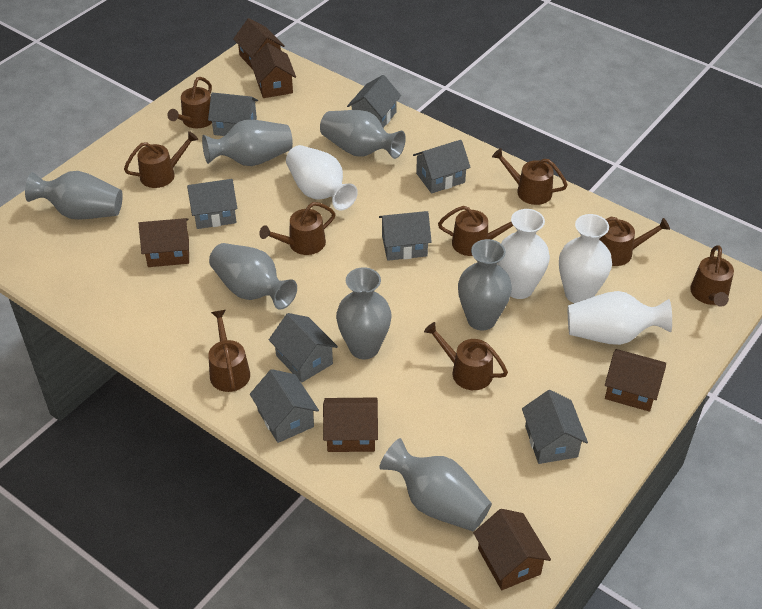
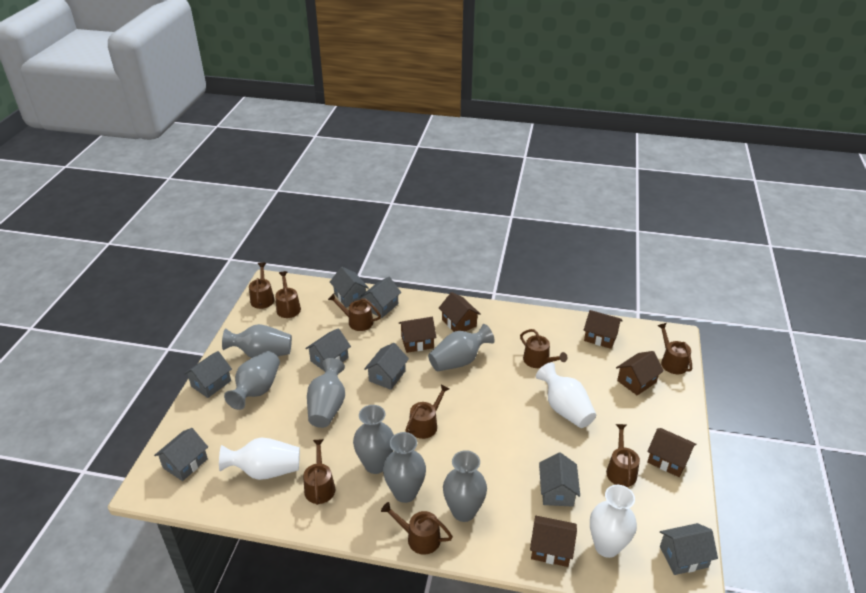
white vase: 4 -> 3

